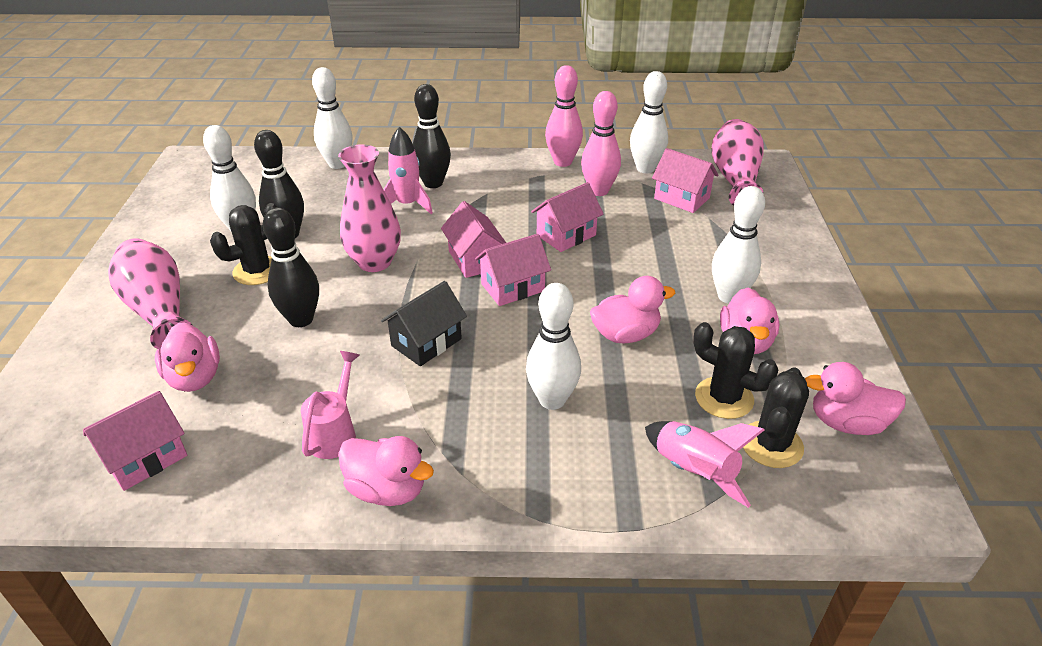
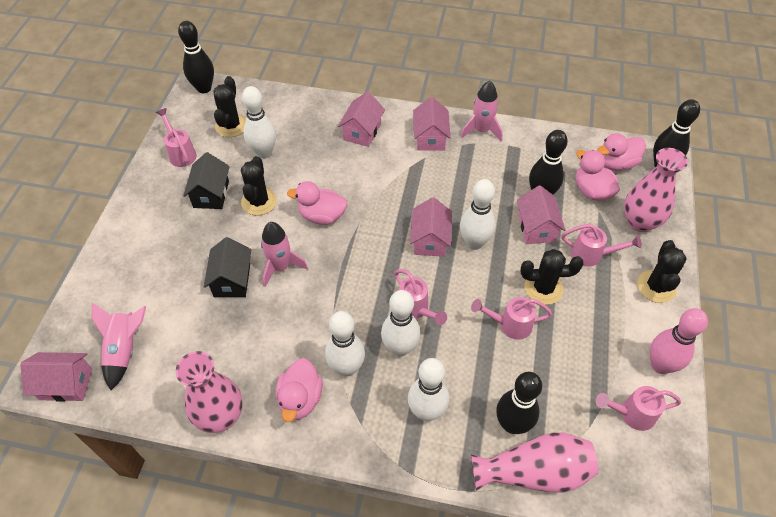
black bowling pin: 3 -> 4
black cactus: 3 -> 4
black house: 1 -> 2
pink bowling pin: 2 -> 1
pink duck: 5 -> 4
pink rocket: 2 -> 3
pink watering can: 1 -> 5

